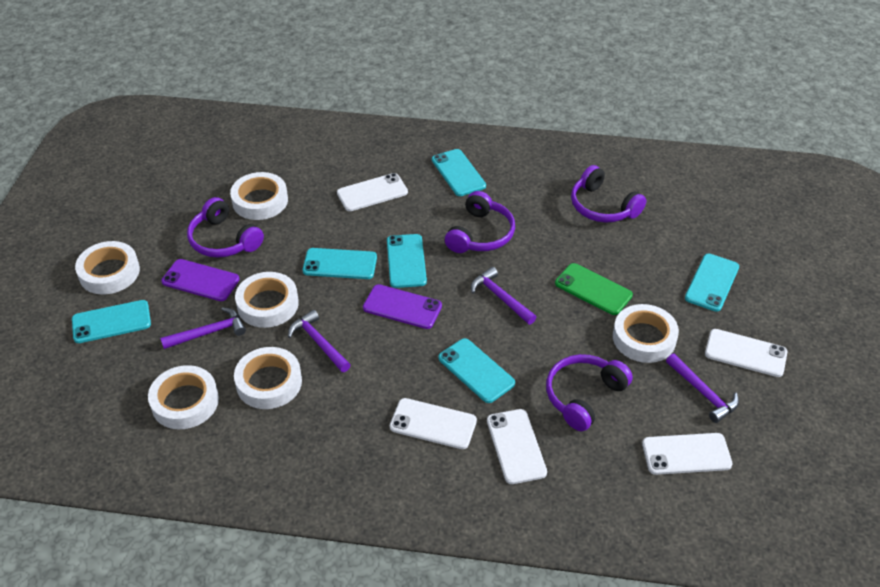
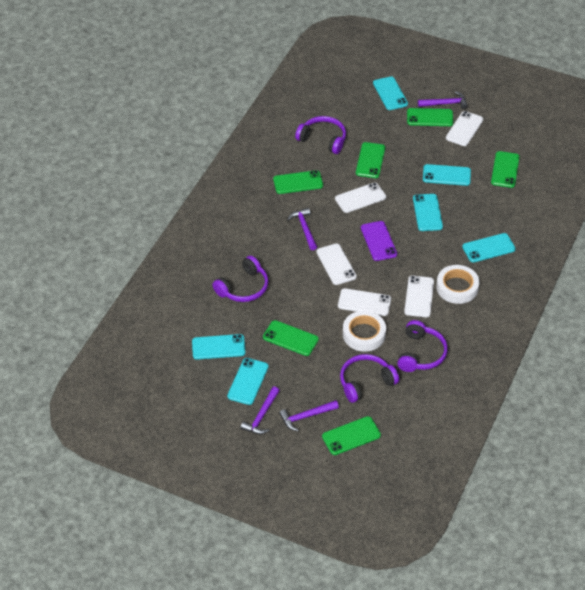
green phone: 1 -> 6
purple phone: 2 -> 1
white tape: 6 -> 2

